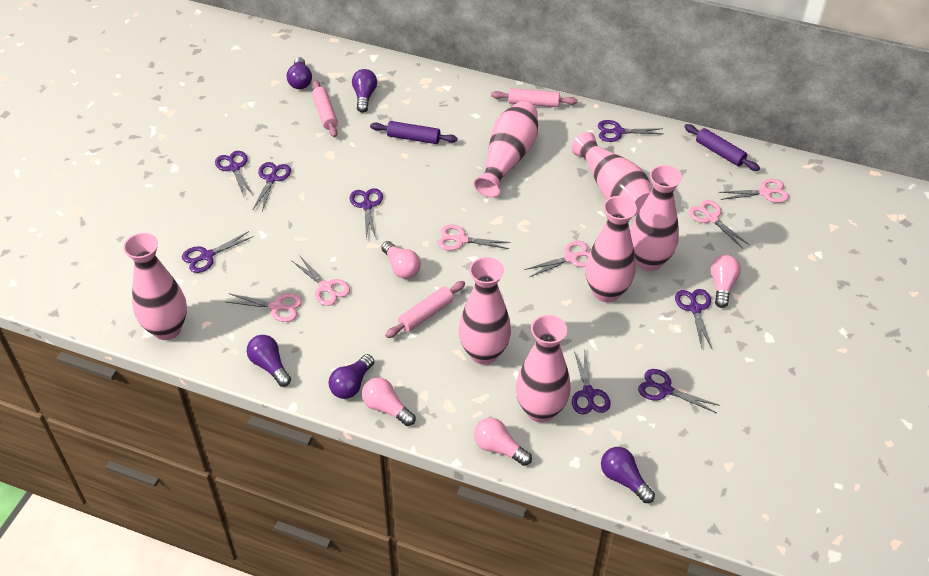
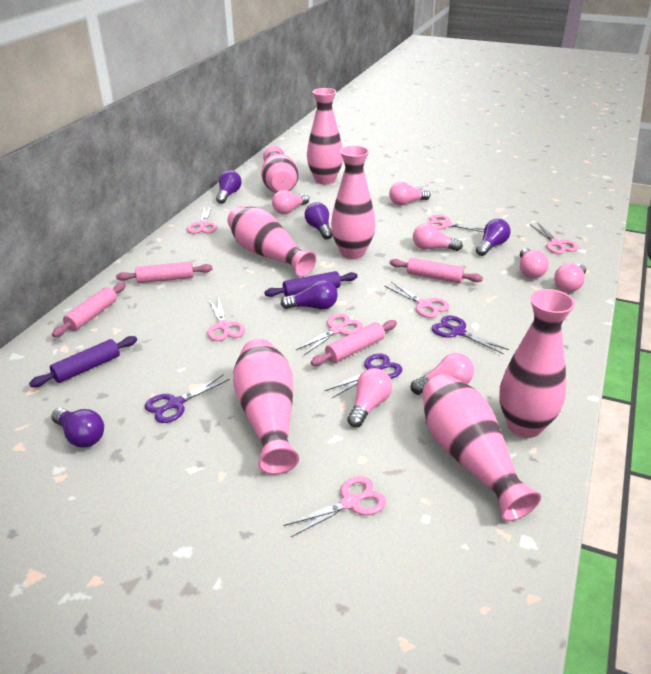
pink light bulb: 4 -> 7
pink rolling pin: 3 -> 4
pink scissors: 6 -> 7
purple scissors: 8 -> 3

